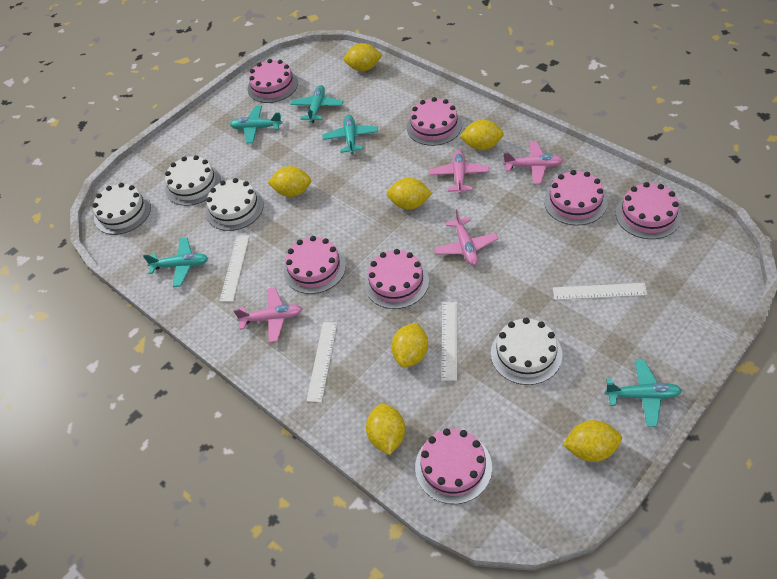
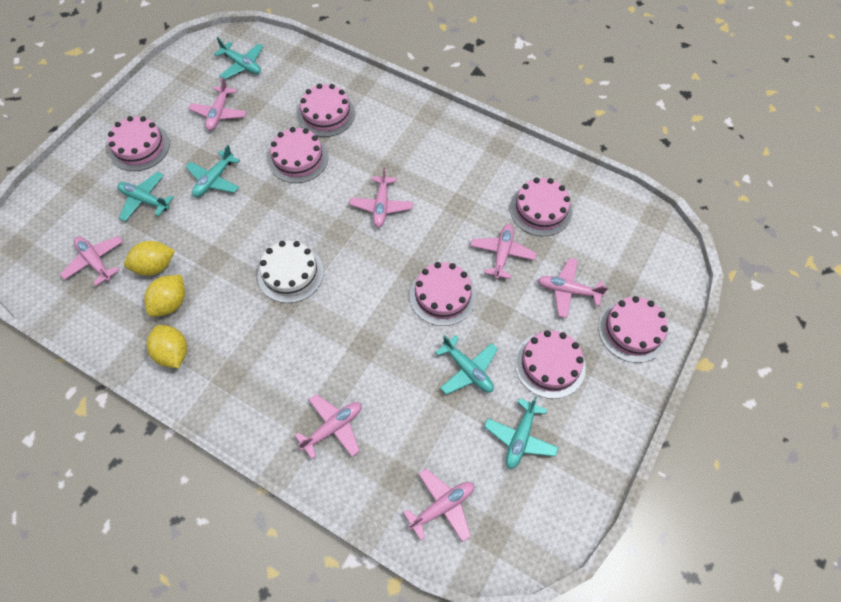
pink plane: 4 -> 7
white cake: 4 -> 1
white ruler: 4 -> 0
yellow lemon: 7 -> 3

